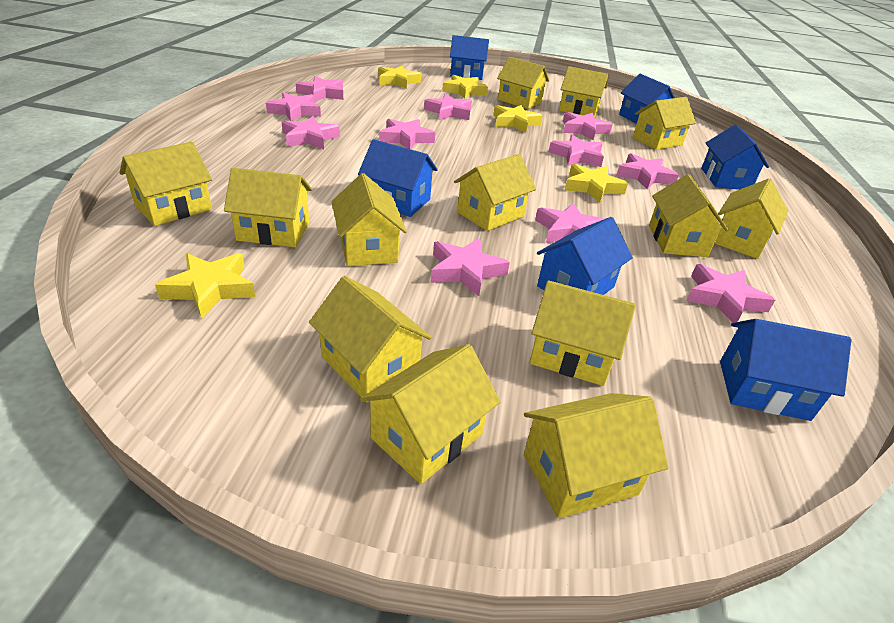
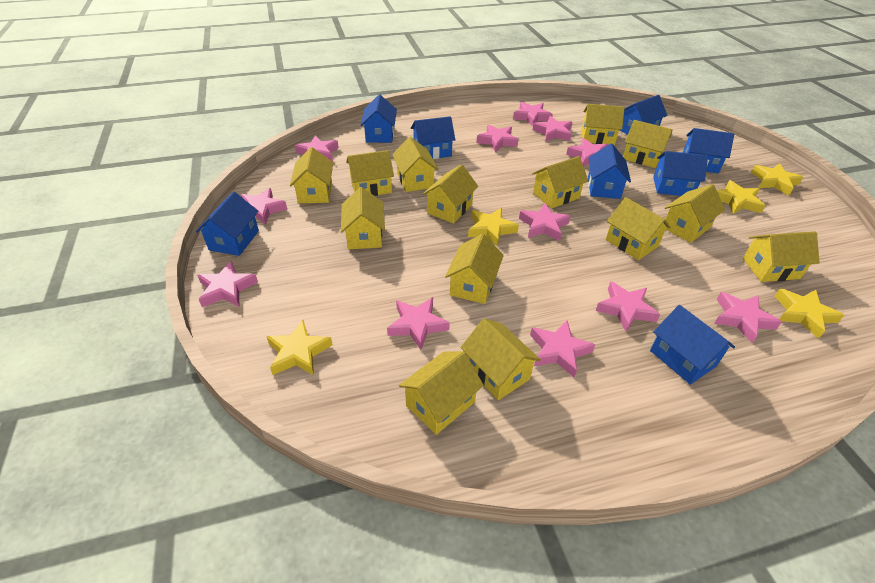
blue house: 6 -> 8
pink star: 11 -> 12
yellow house: 13 -> 14

